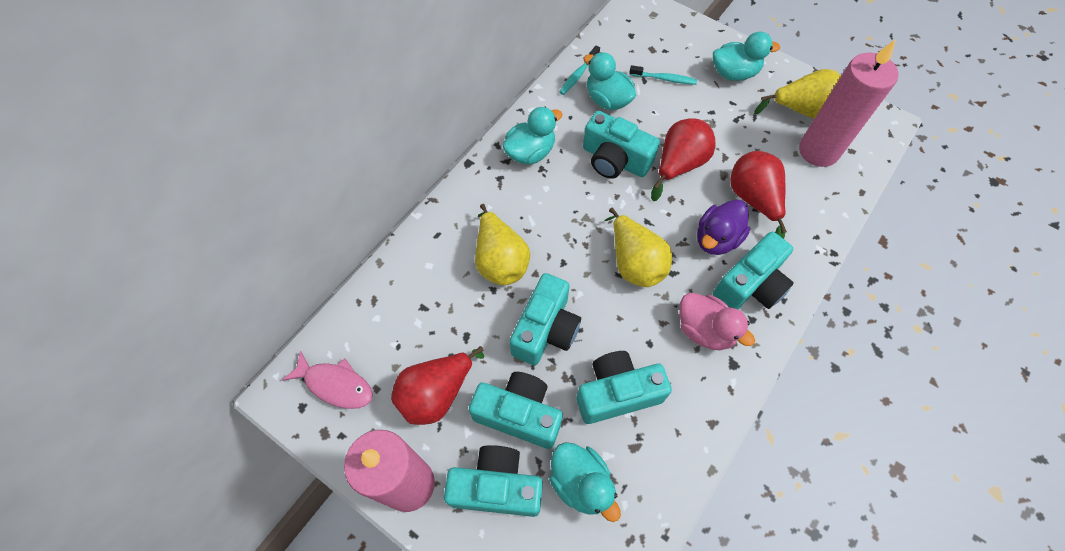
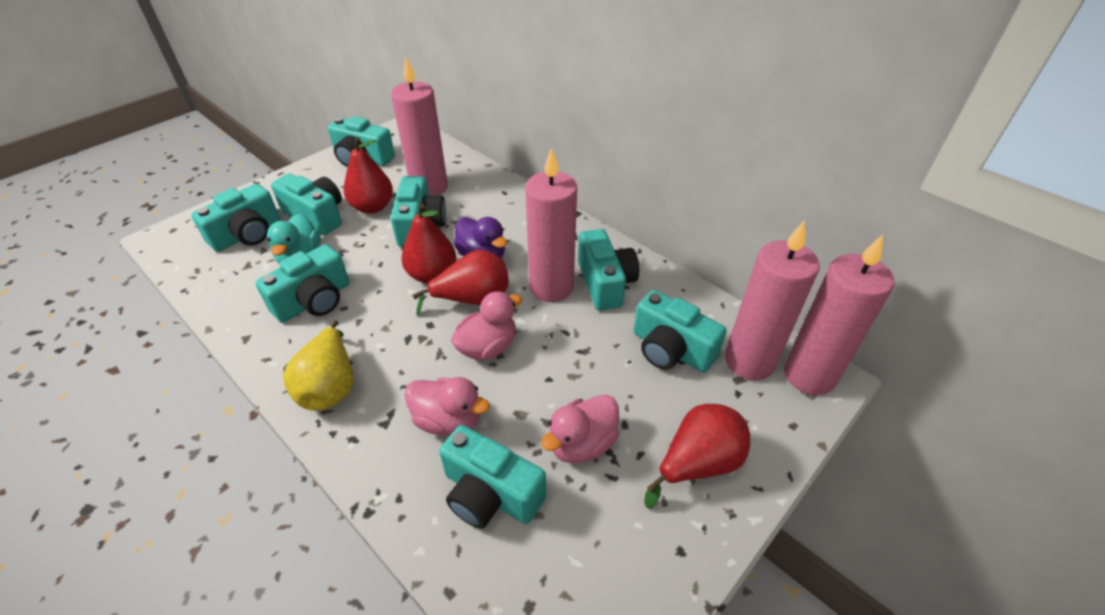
pink candle: 2 -> 4
pink duck: 1 -> 3
pink fish: 1 -> 0
red pear: 3 -> 4
turquoise camera: 6 -> 8
turquoise duck: 4 -> 1
turquoise toothbrush: 2 -> 0
yellow pear: 3 -> 1

